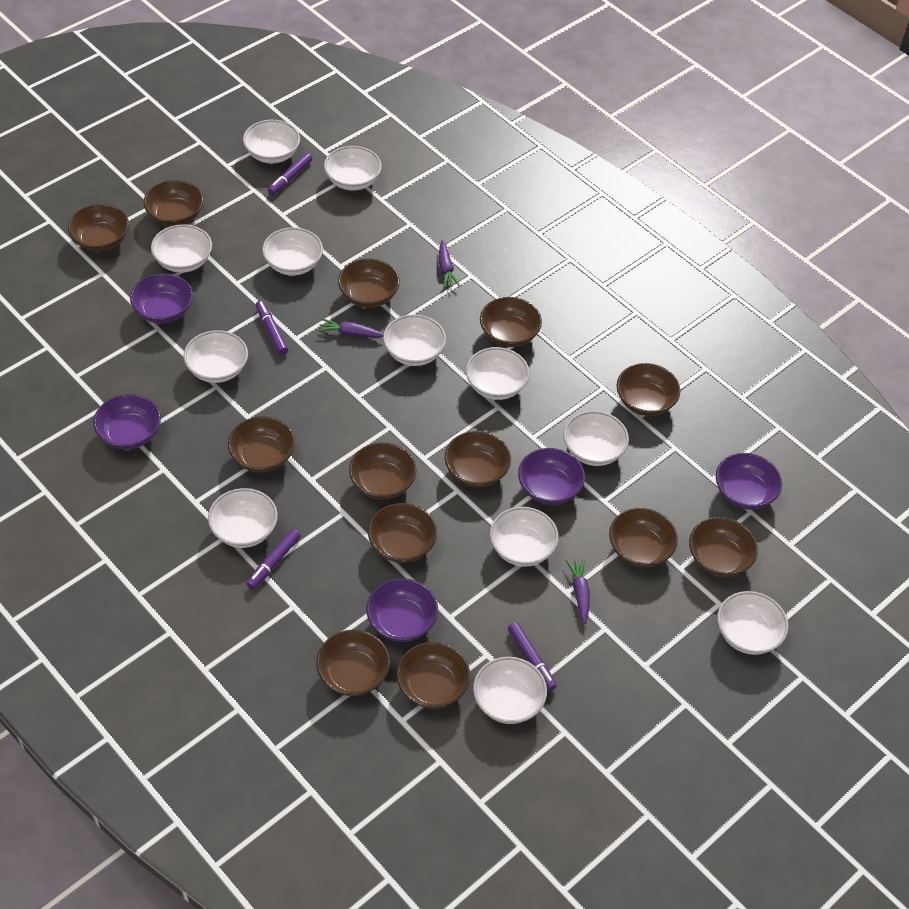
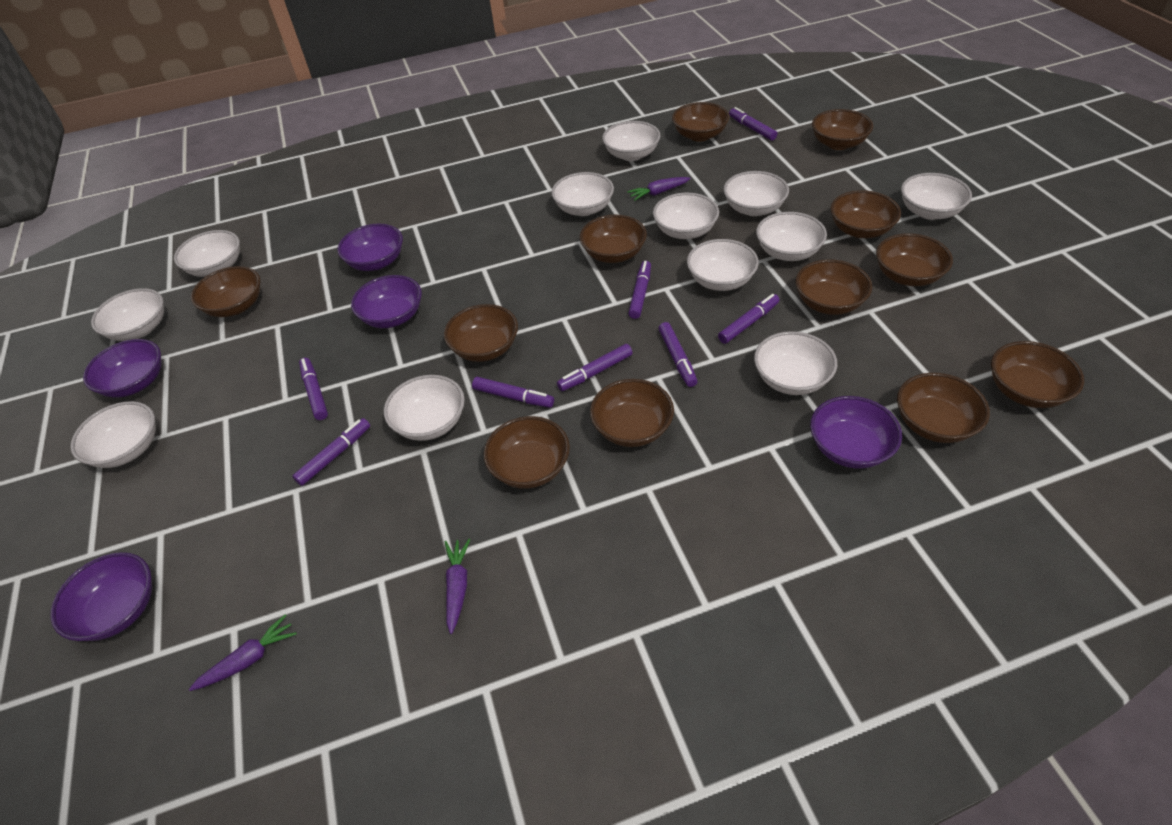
brown bowl: 13 -> 12
purple marker: 4 -> 8

